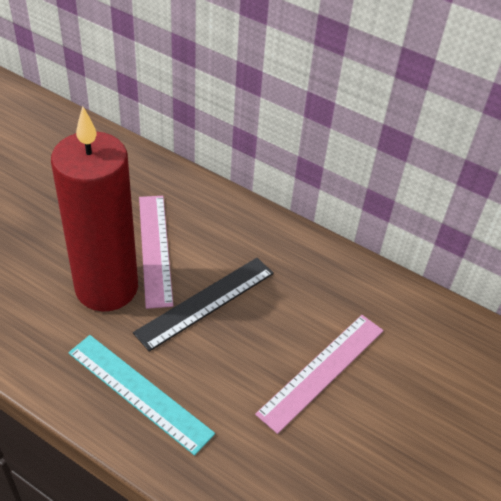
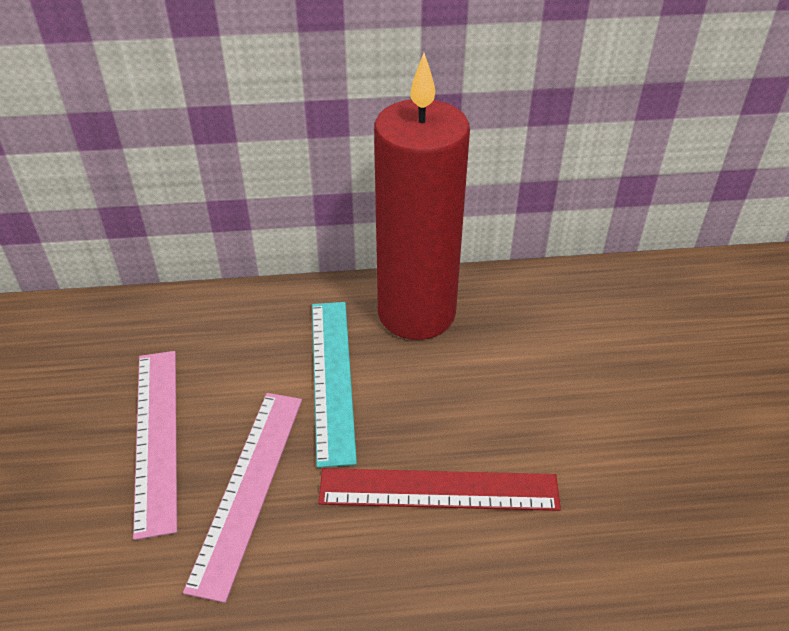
black ruler: 1 -> 0
red ruler: 0 -> 1

